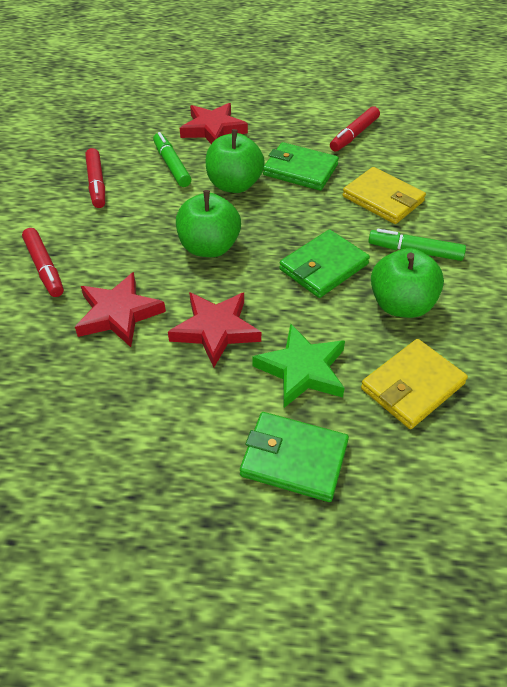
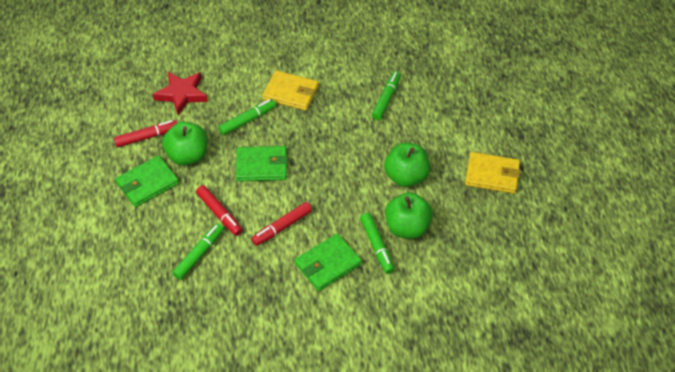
green marker: 2 -> 4
green star: 1 -> 0
red star: 3 -> 1

